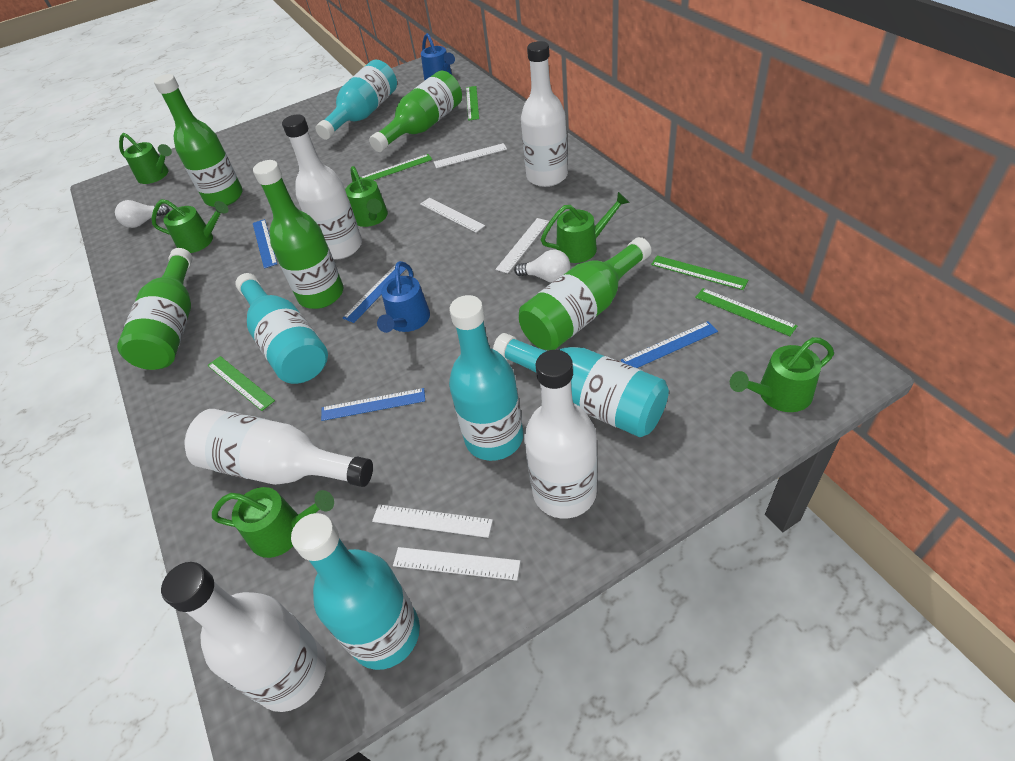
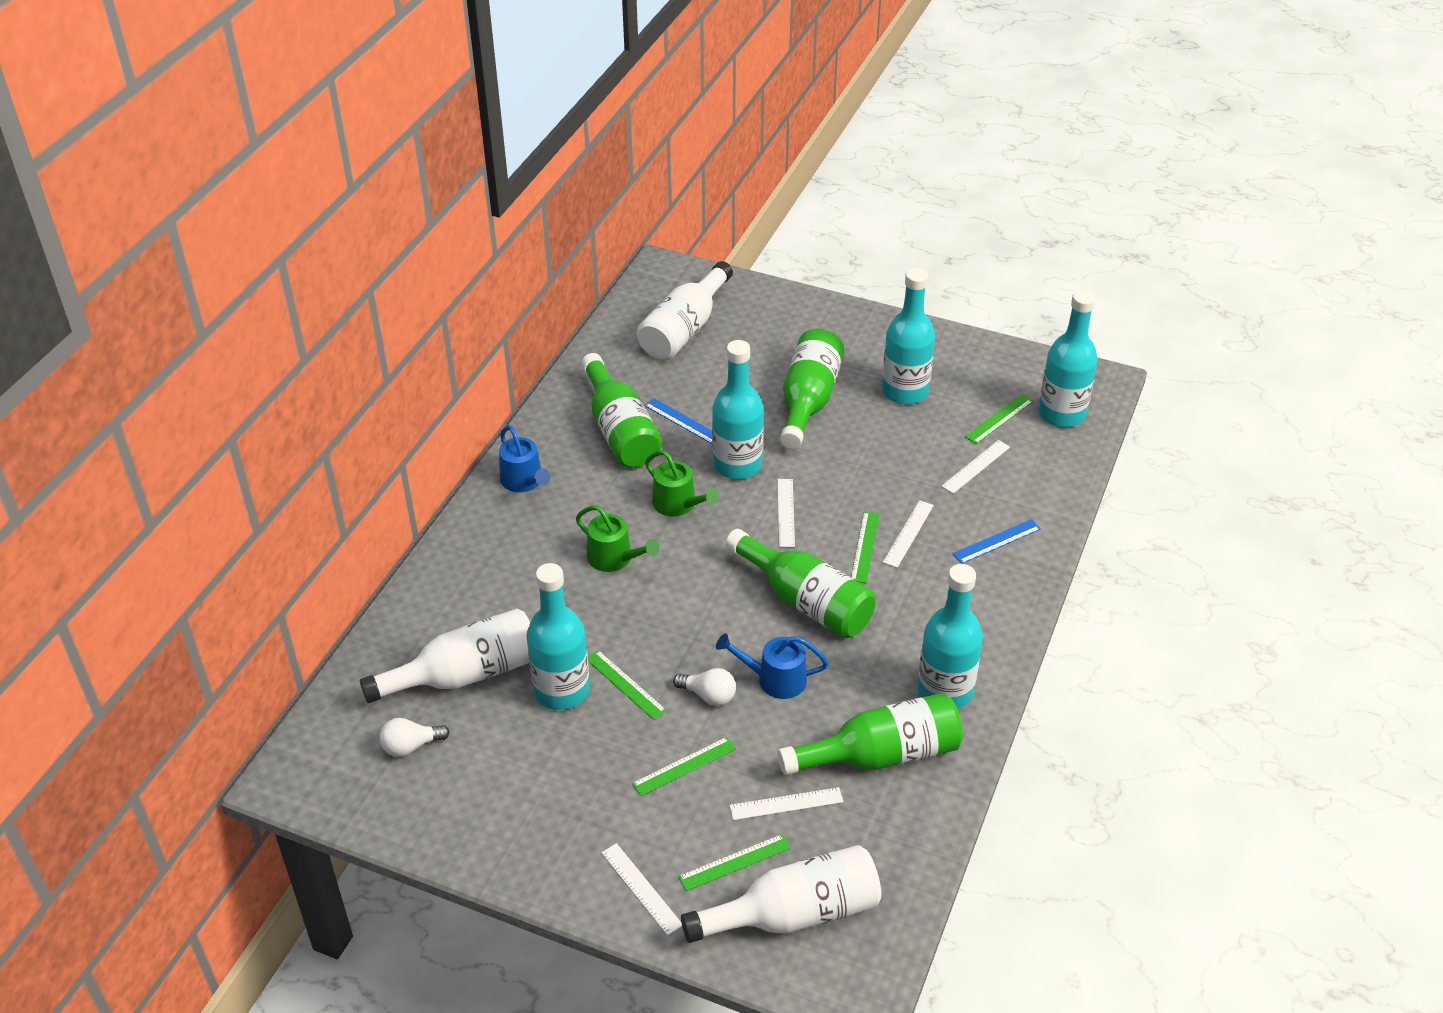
blue ruler: 4 -> 2
green bottle: 5 -> 4
green watering can: 6 -> 2
white bottle: 5 -> 3

